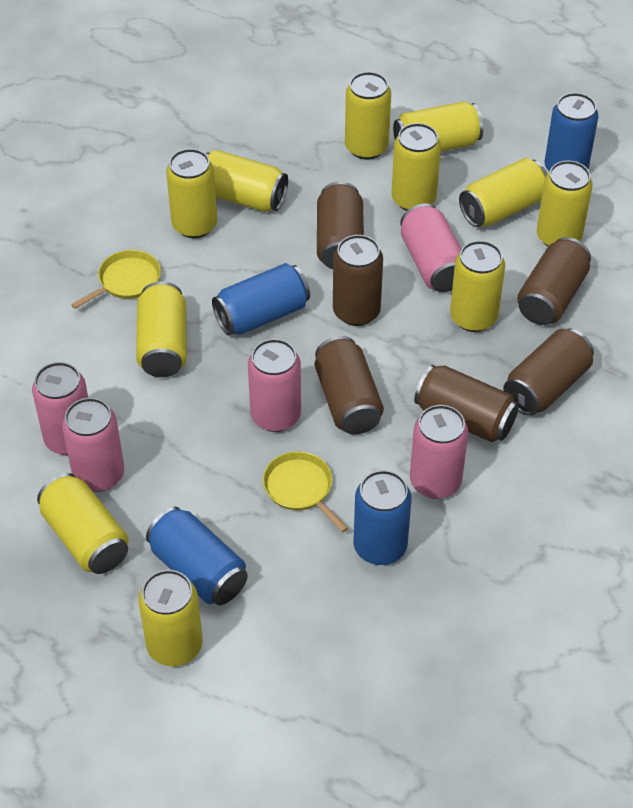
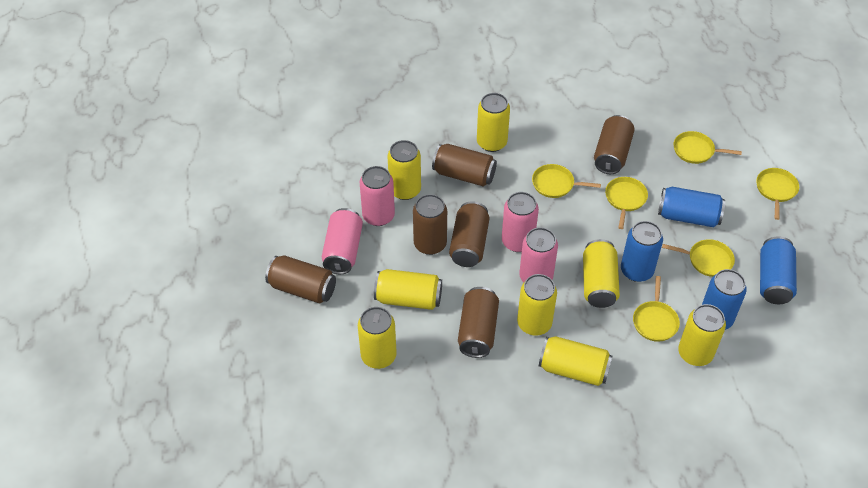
pink can: 5 -> 4
yellow can: 11 -> 8
yellow pan: 2 -> 6

